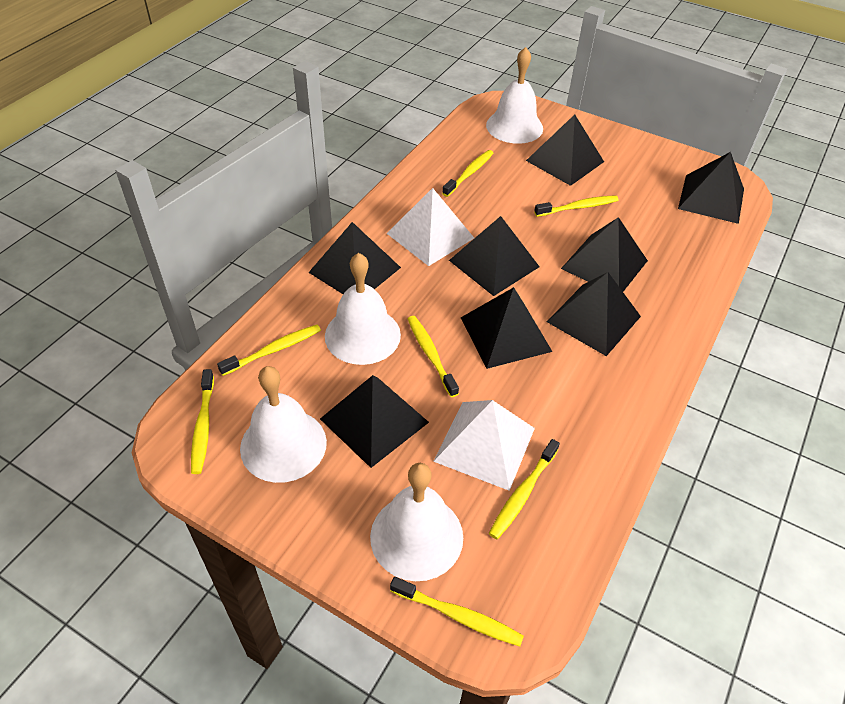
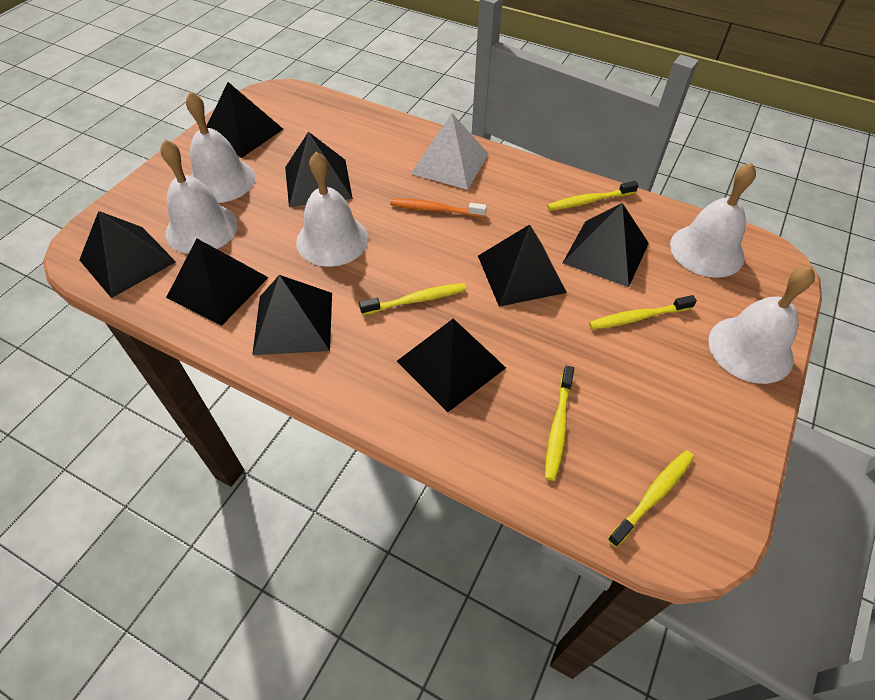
orange toothbrush: 0 -> 1
white bell: 4 -> 5
white pyramid: 2 -> 1
yellow toothbrush: 7 -> 5

